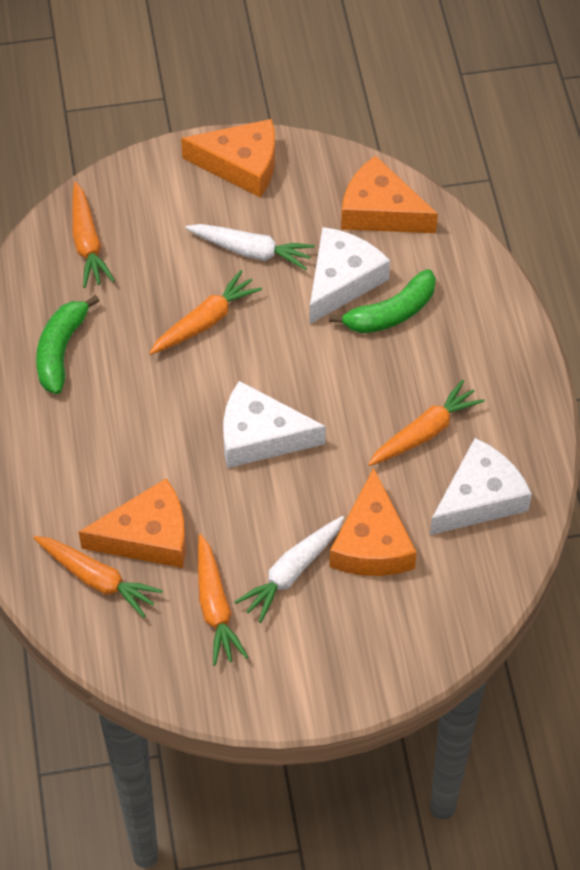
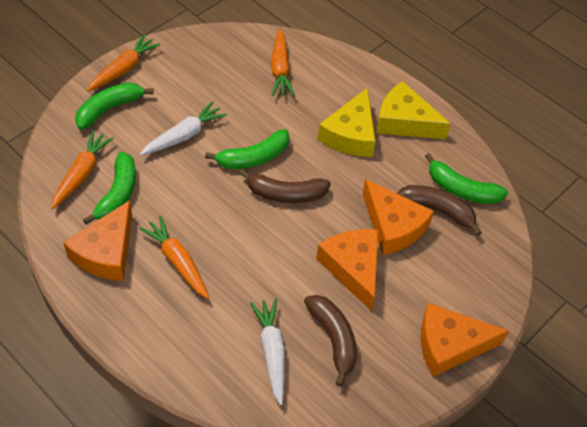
brown banana: 0 -> 3
green banana: 2 -> 4
orange carrot: 5 -> 4
white cheese: 3 -> 0
yellow cheese: 0 -> 2

